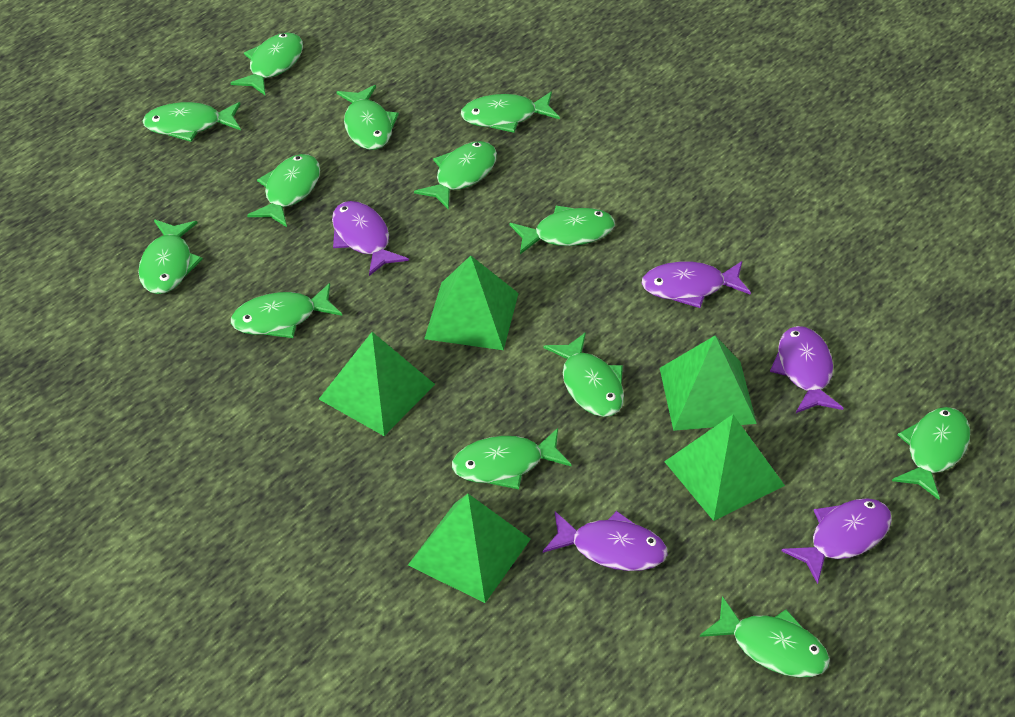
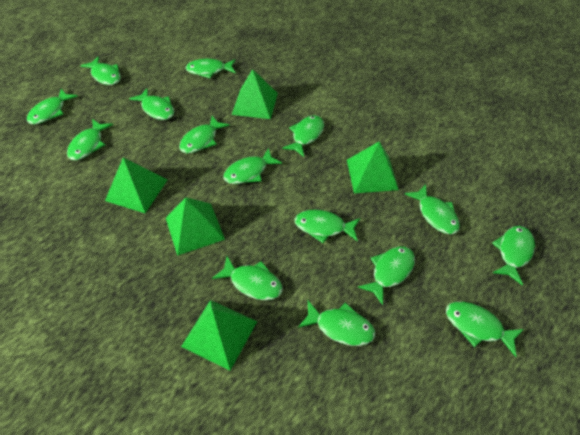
green fish: 13 -> 15
purple fish: 5 -> 0

